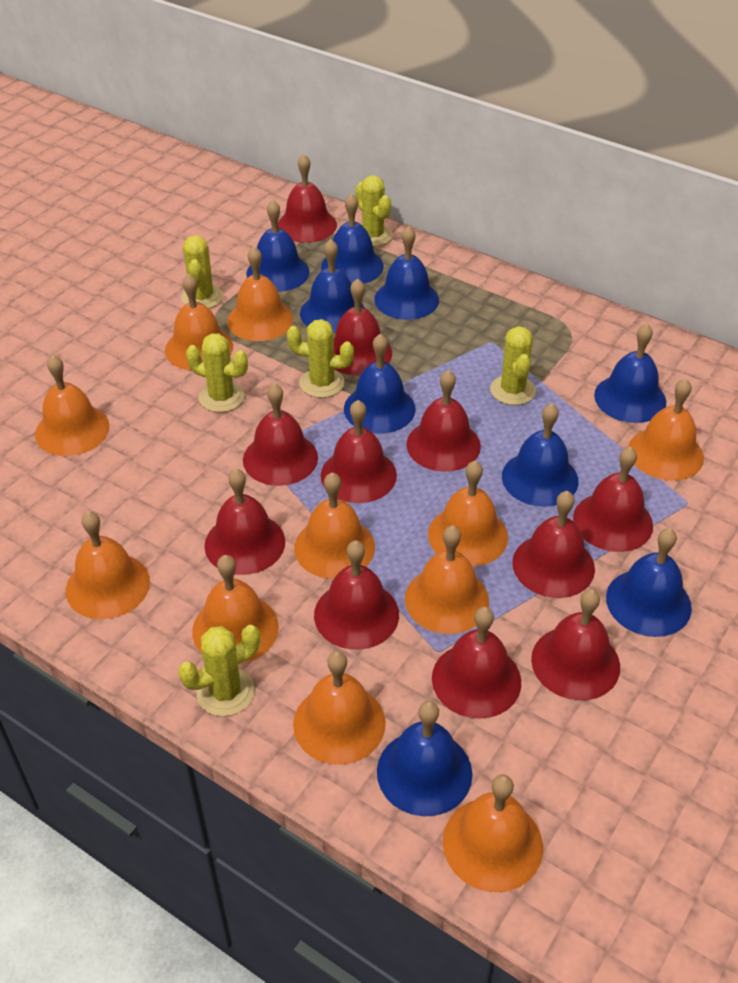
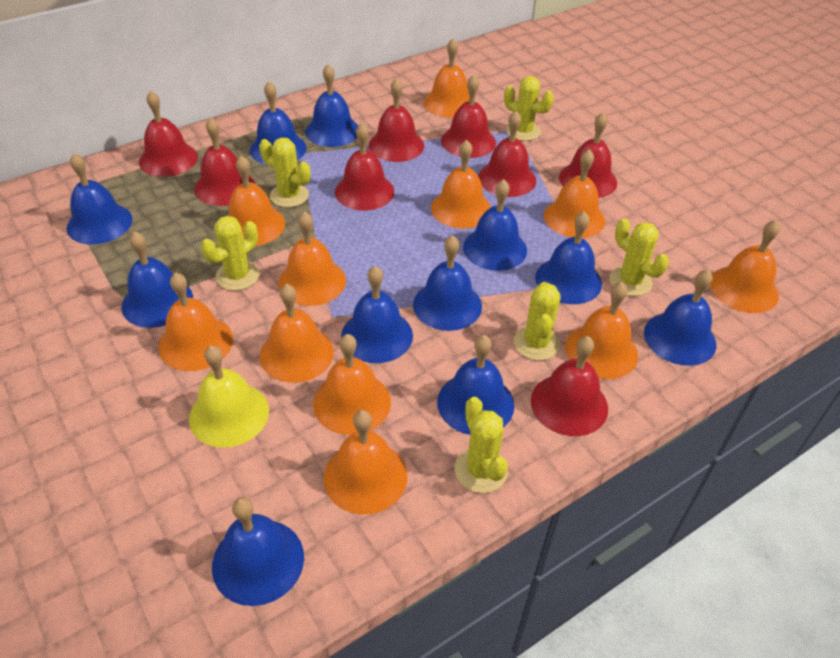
blue bell: 9 -> 11
red bell: 11 -> 8
yellow bell: 0 -> 1

